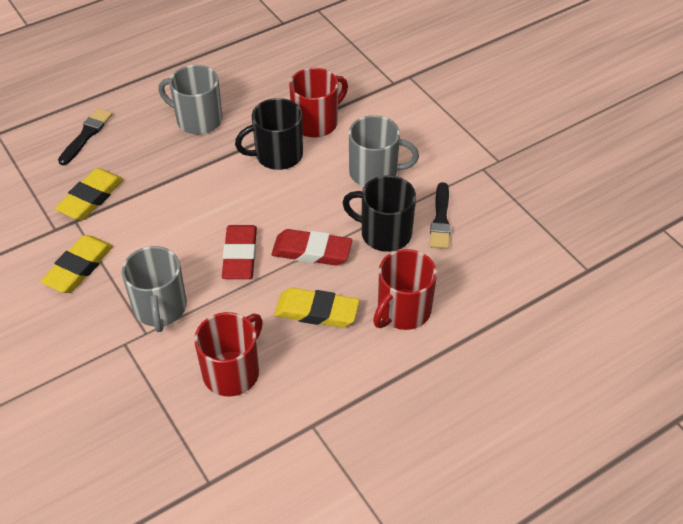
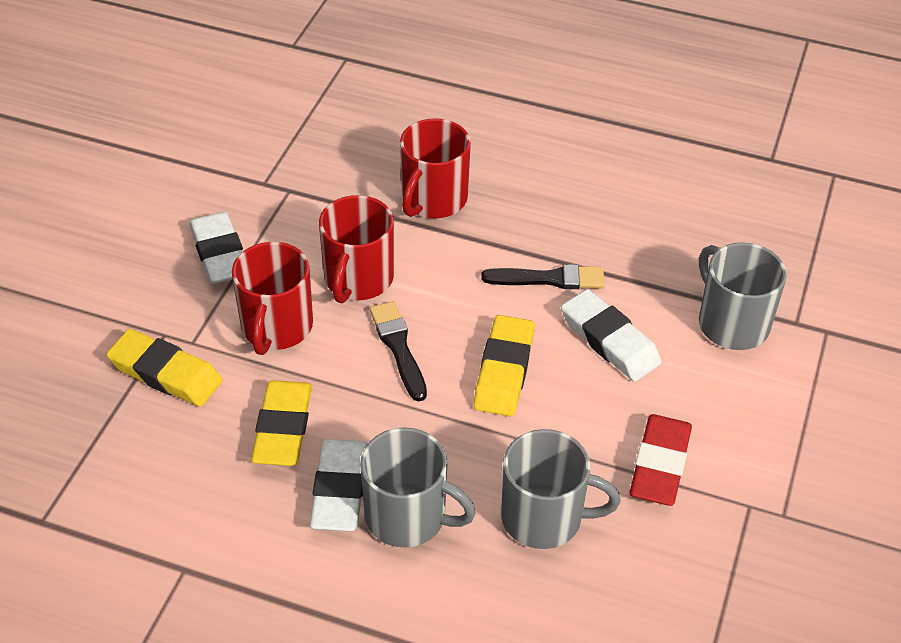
black mug: 2 -> 0
red eraser: 2 -> 1
white eraser: 0 -> 3

